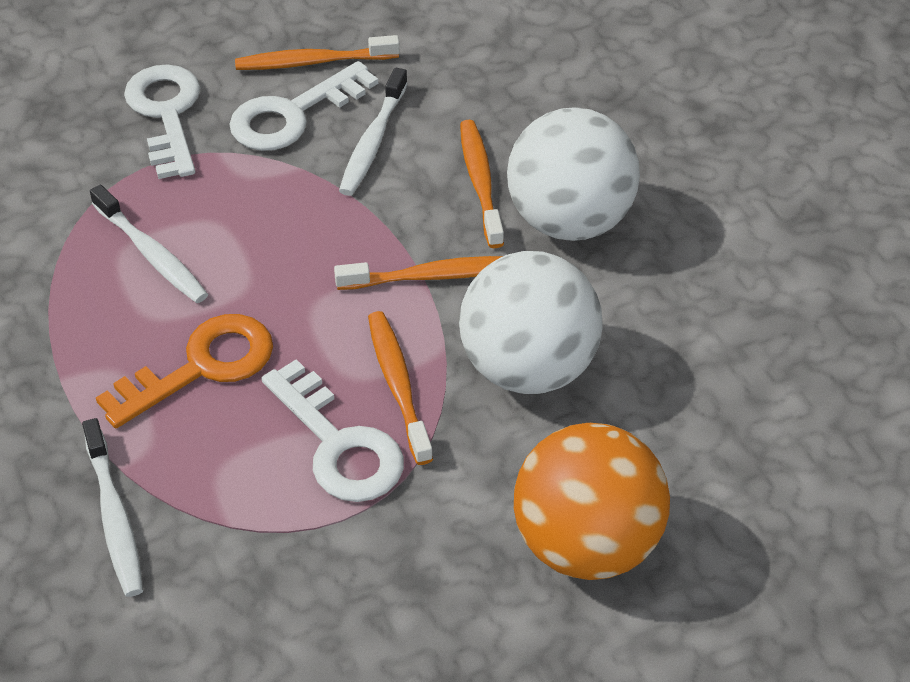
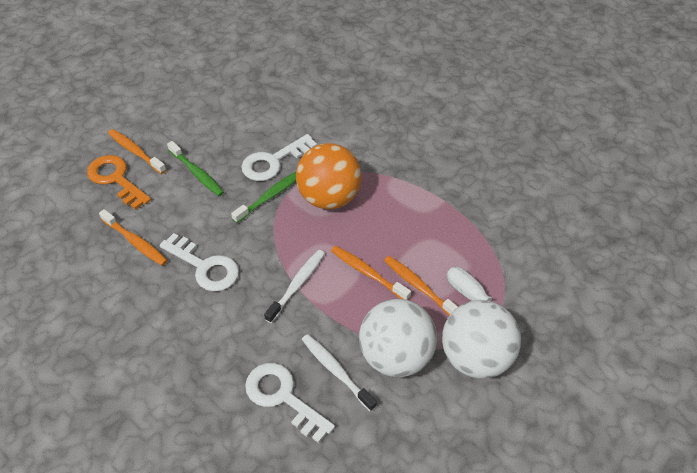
green toothbrush: 0 -> 2
white screwdriver: 0 -> 1
white toothbrush: 3 -> 2

